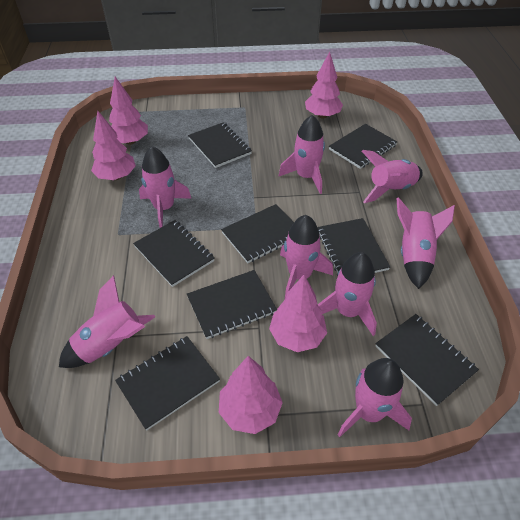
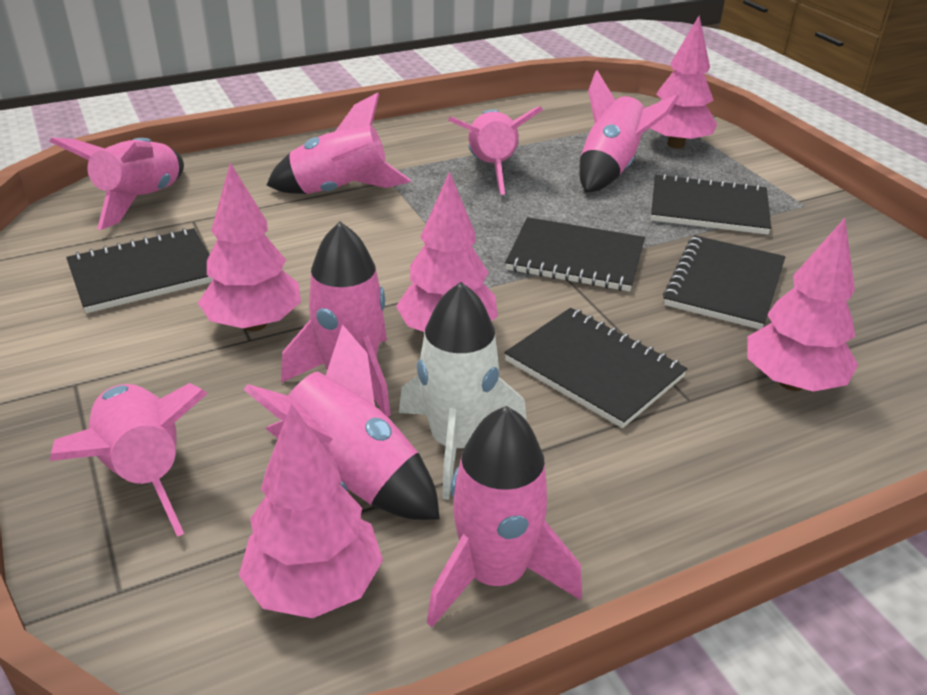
black notebook: 8 -> 5
white rocket: 0 -> 1

